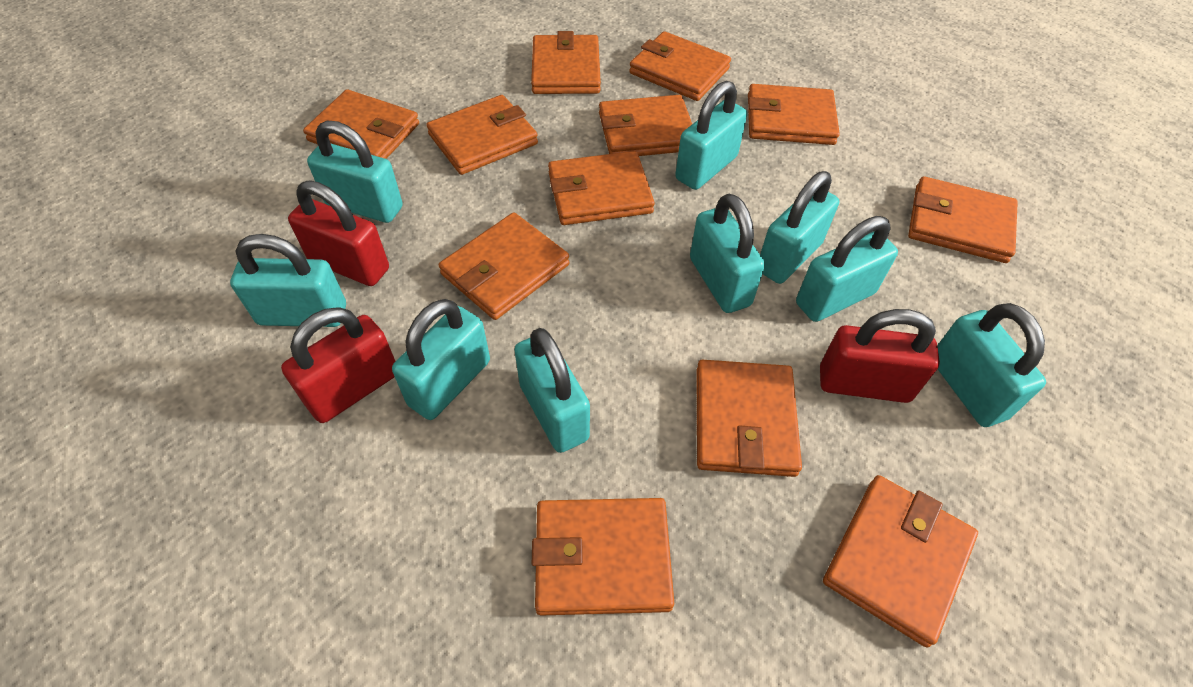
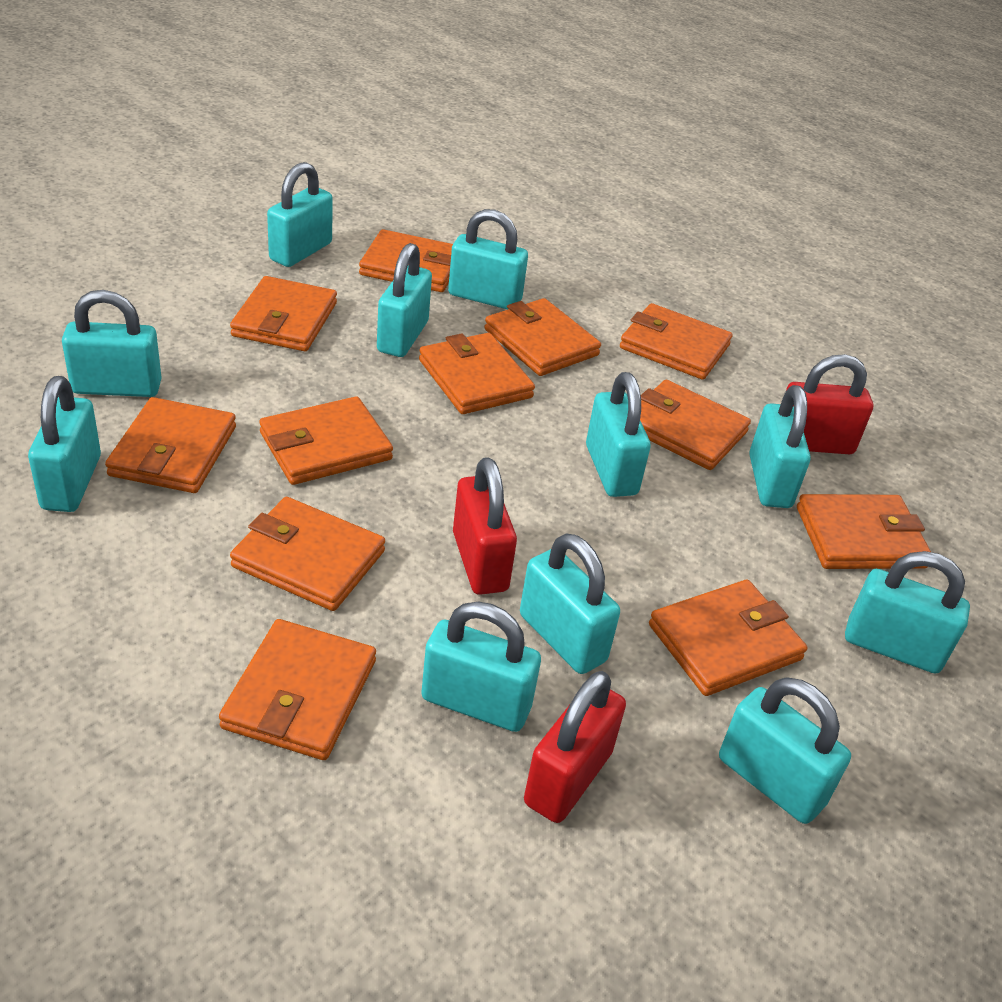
turquoise padlock: 9 -> 11

